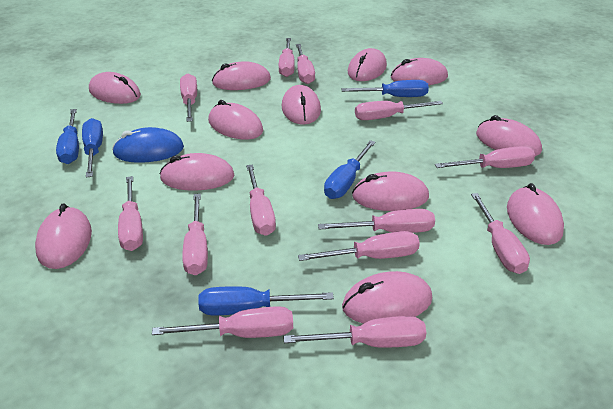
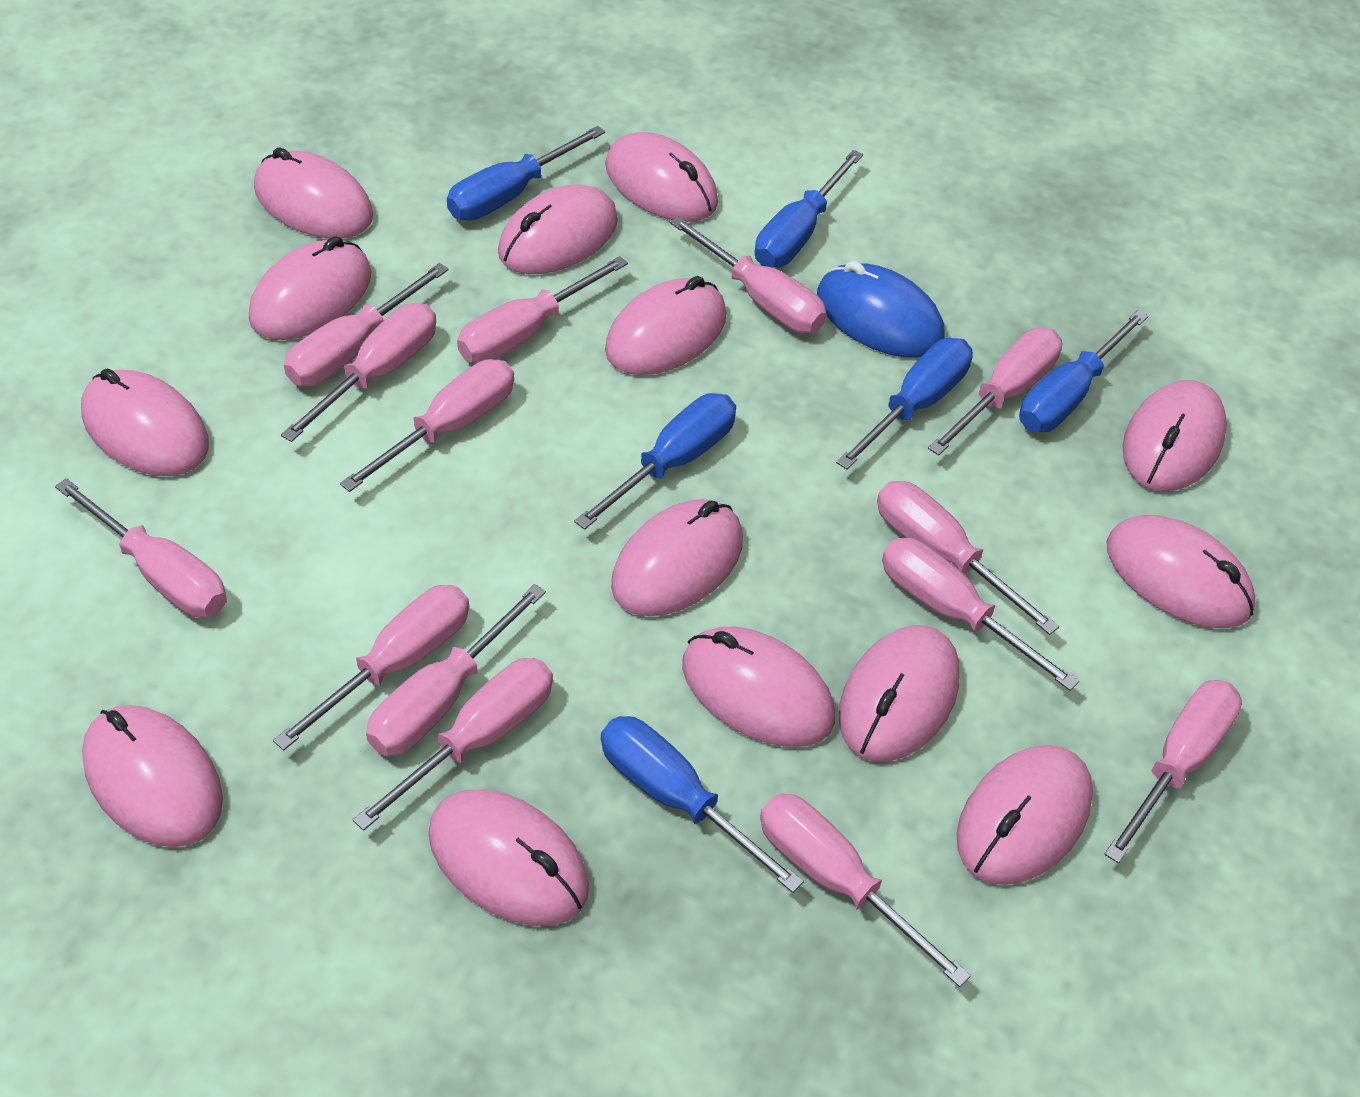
blue screwdriver: 5 -> 6
pink mouse: 12 -> 14
pink screwdriver: 13 -> 14

